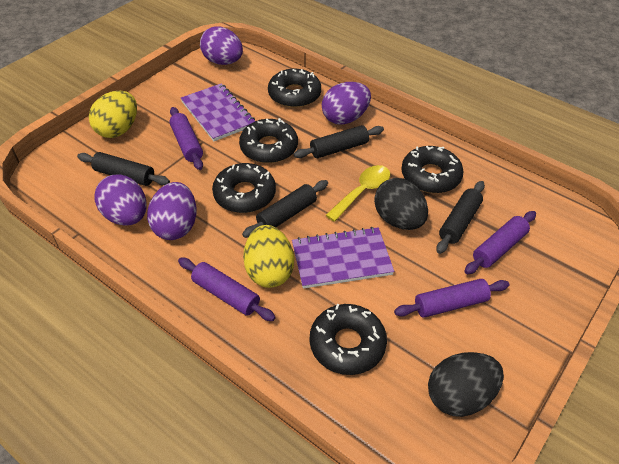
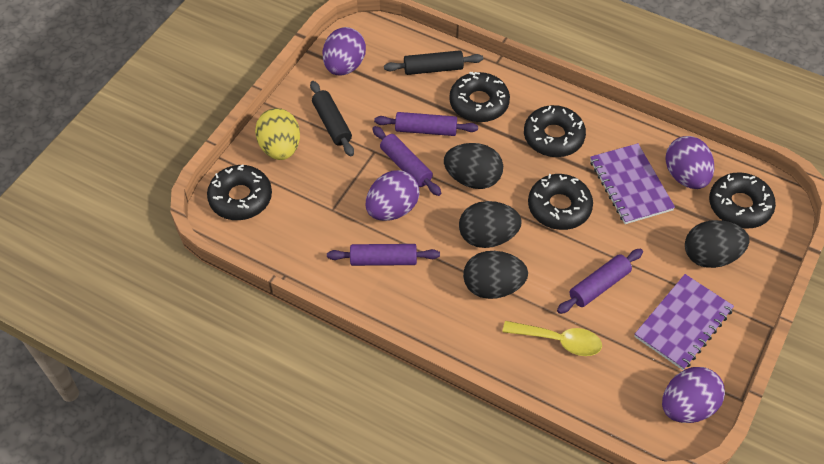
black egg: 2 -> 4
black rolling pin: 4 -> 2
yellow egg: 2 -> 1

